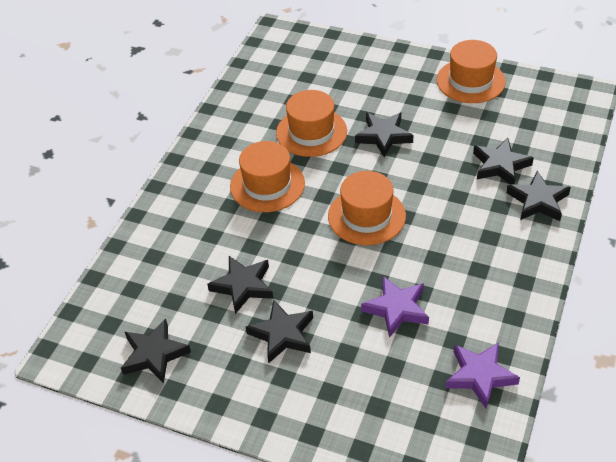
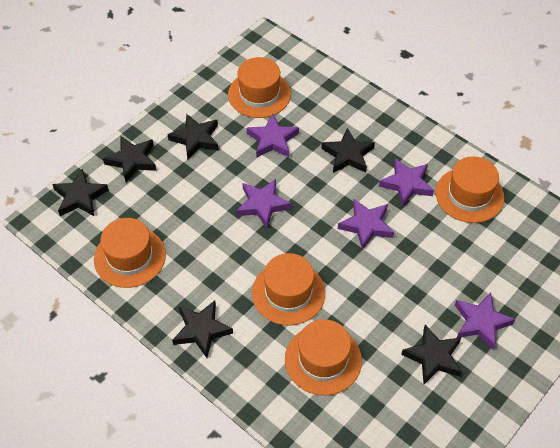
orange hat: 4 -> 5
purple star: 2 -> 5

